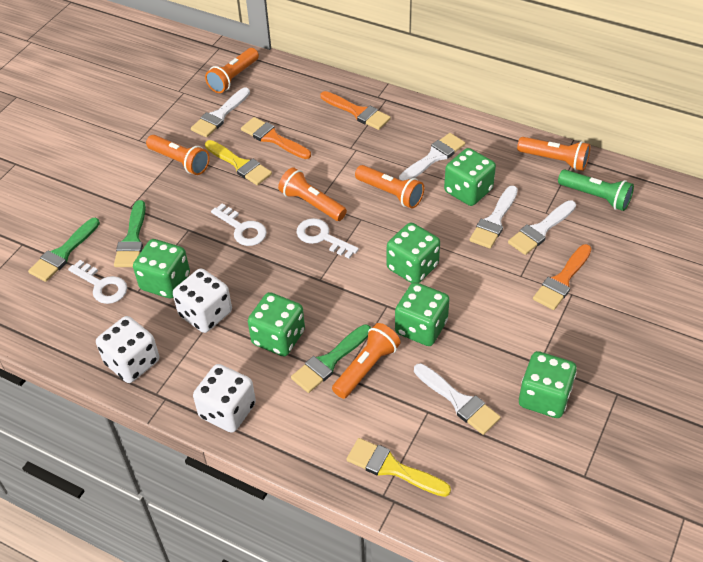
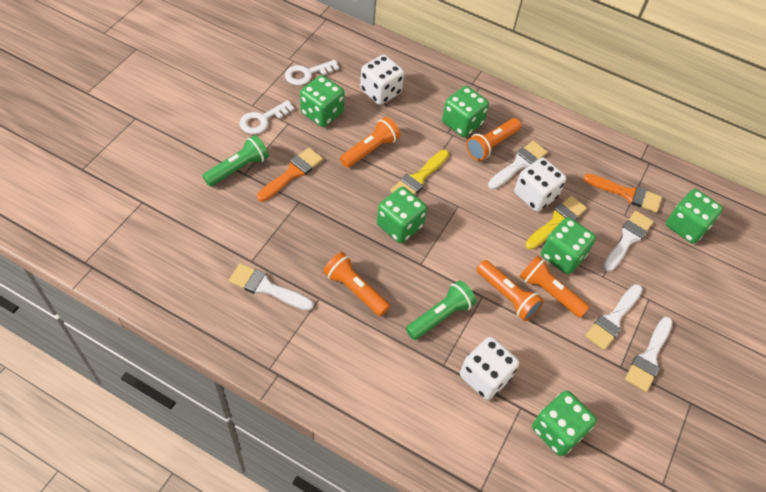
green brush: 3 -> 0
green flashlight: 1 -> 2
orange brush: 3 -> 2
orange flashlight: 6 -> 5
white key: 3 -> 2

